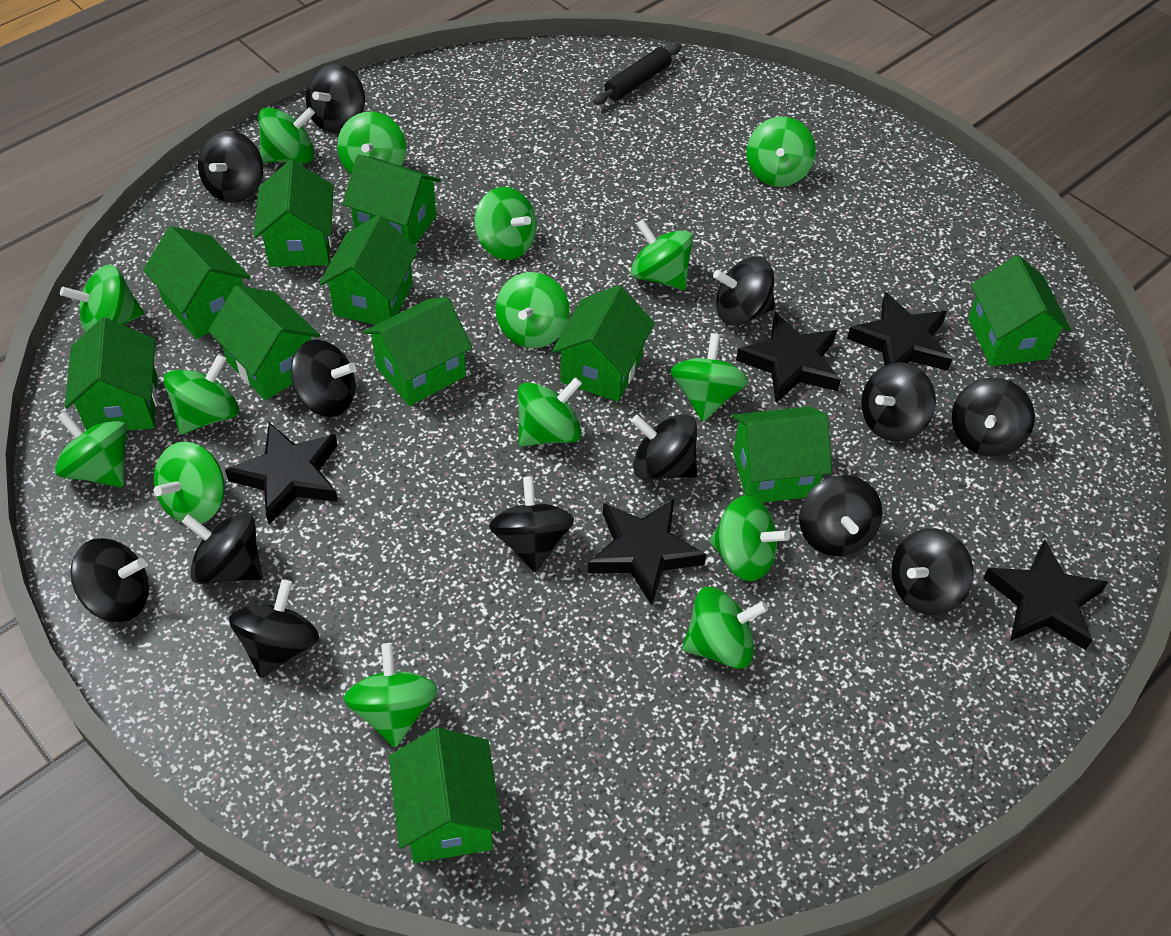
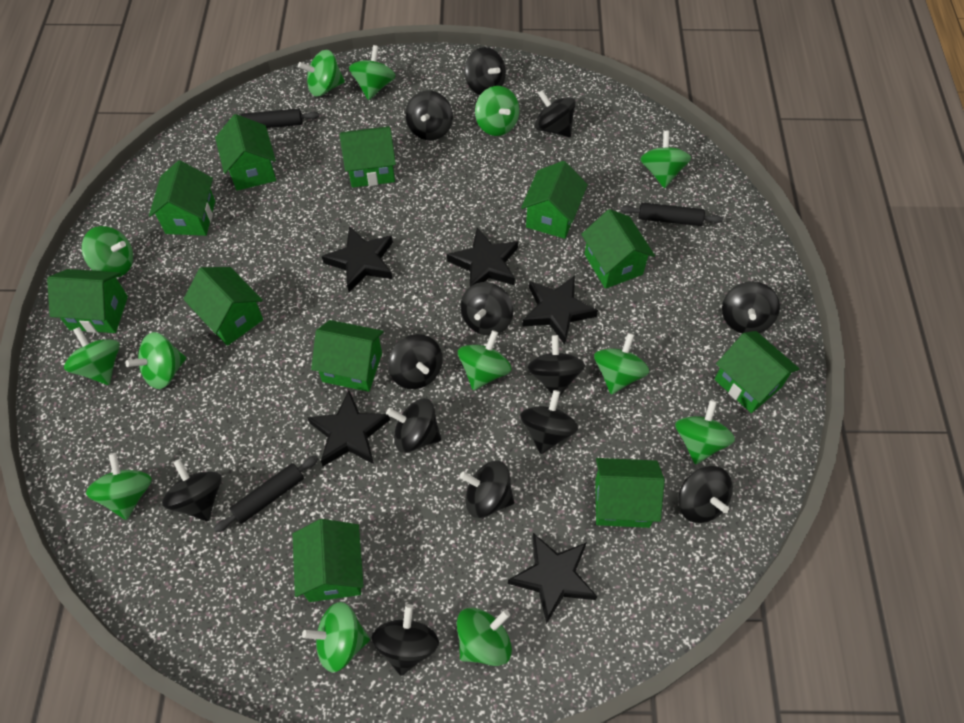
black rolling pin: 1 -> 3
green spinning top: 15 -> 13

